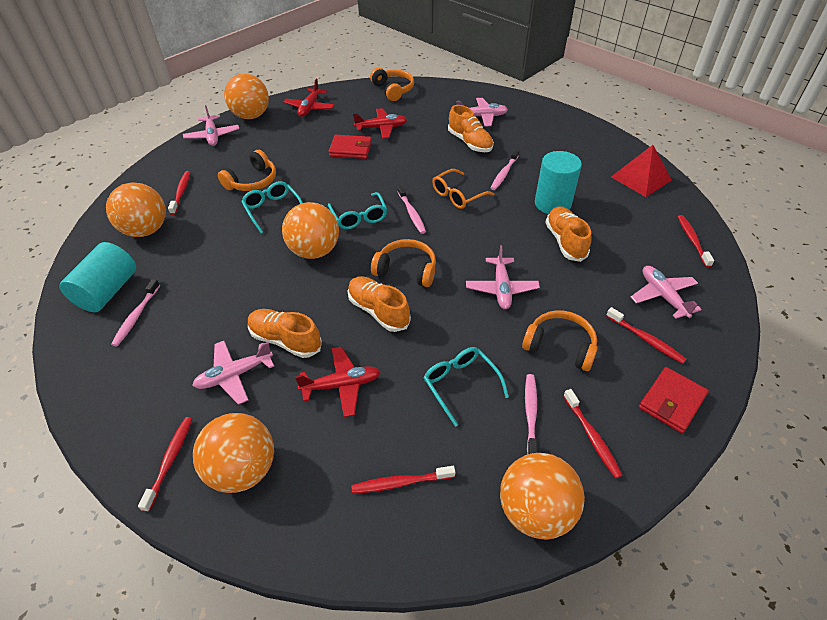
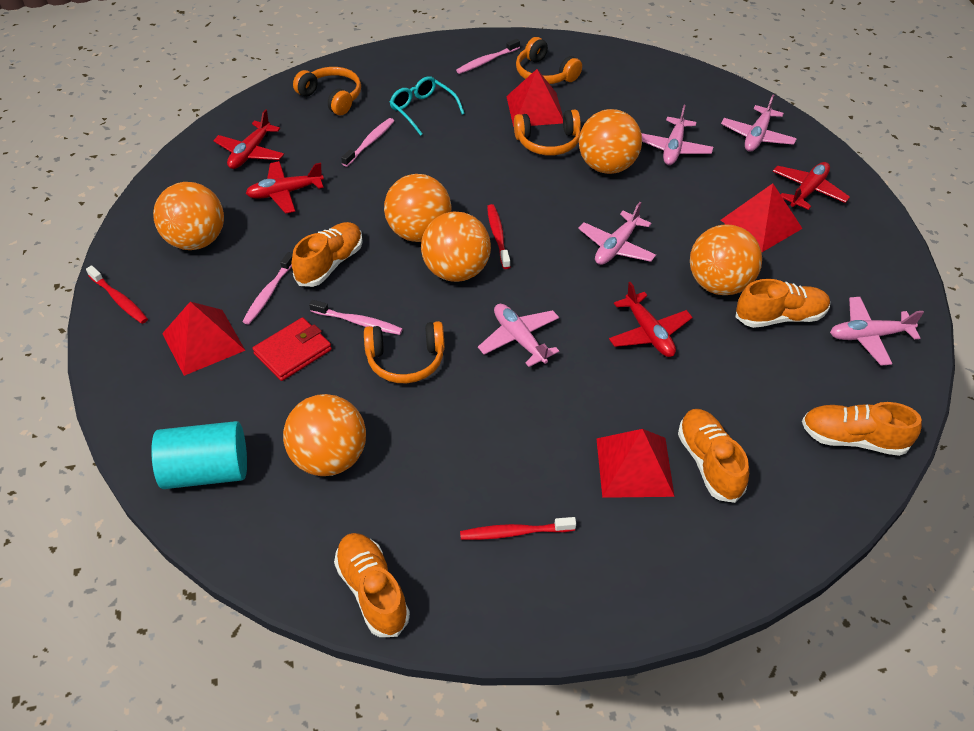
orange ball: 5 -> 6
orange glasses: 1 -> 0
orange shoe: 4 -> 5
red plane: 3 -> 4
red pyramid: 1 -> 4
red toothbrush: 6 -> 3
red wallet: 2 -> 1
turquoise cylinder: 2 -> 1
turquoise glasses: 3 -> 1

